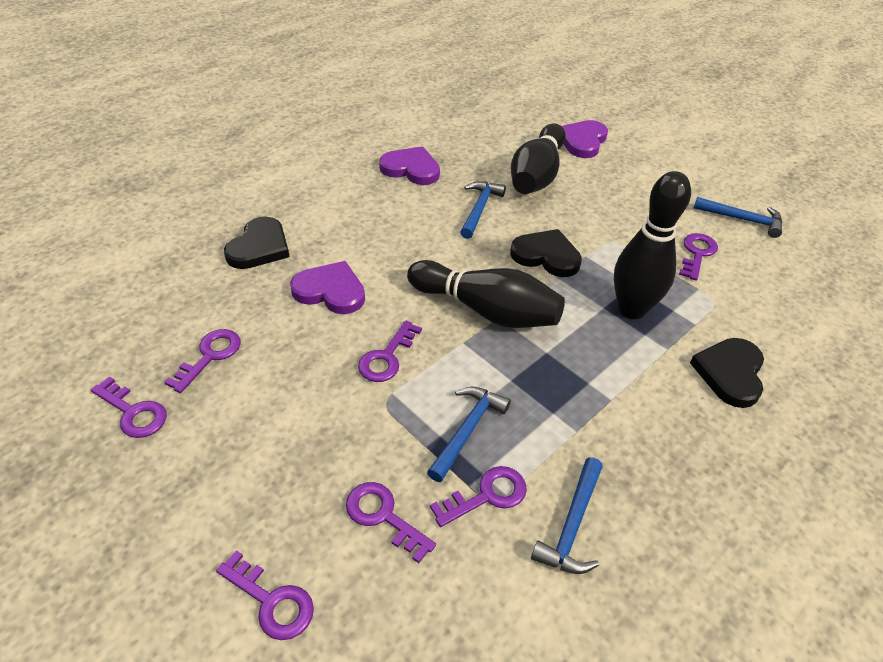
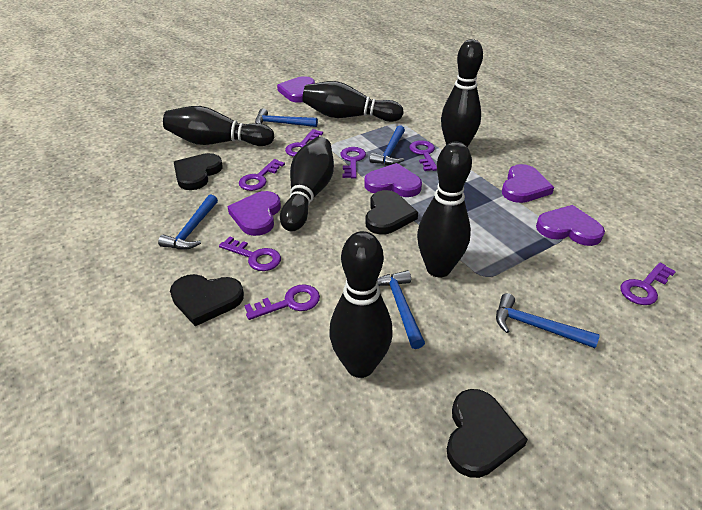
black bowling pin: 3 -> 6
black heart: 3 -> 4
blue hammer: 4 -> 5
purple heart: 3 -> 5

